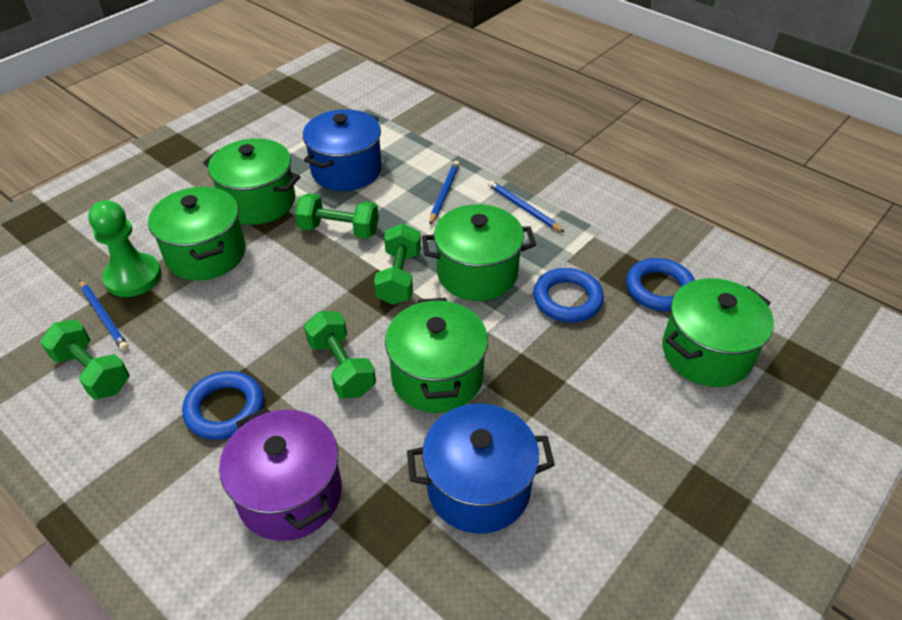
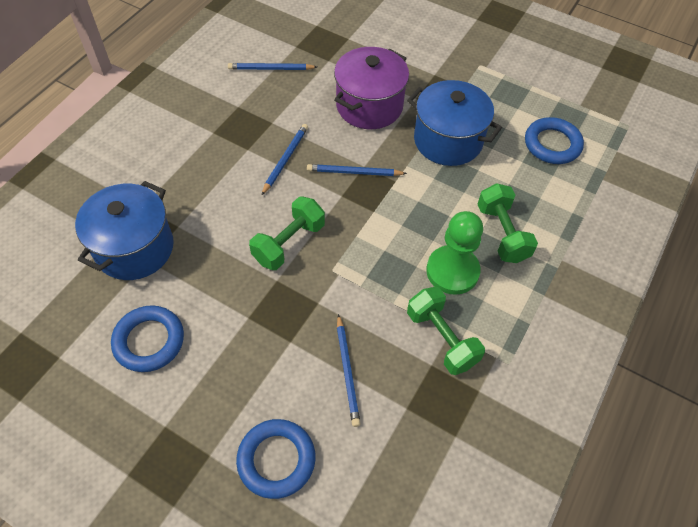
blue pencil: 3 -> 4
green dumbbell: 4 -> 3
green pot: 5 -> 0

